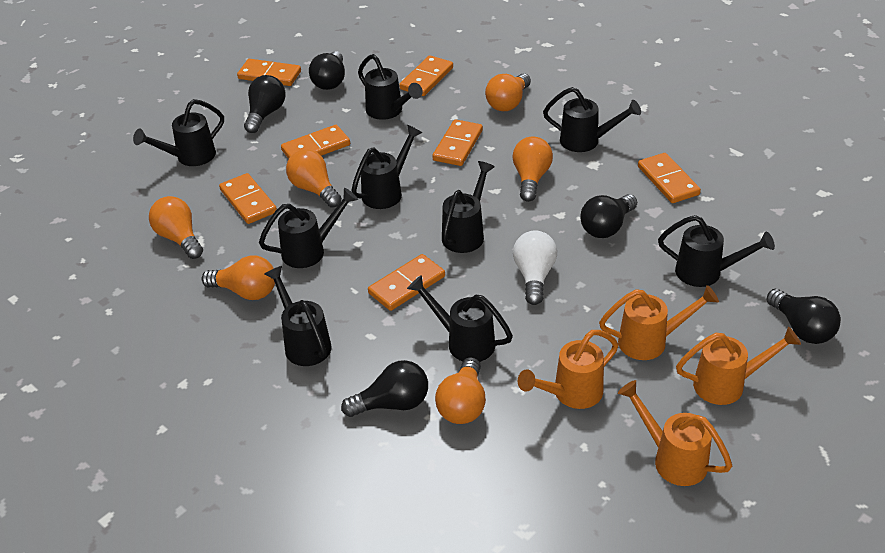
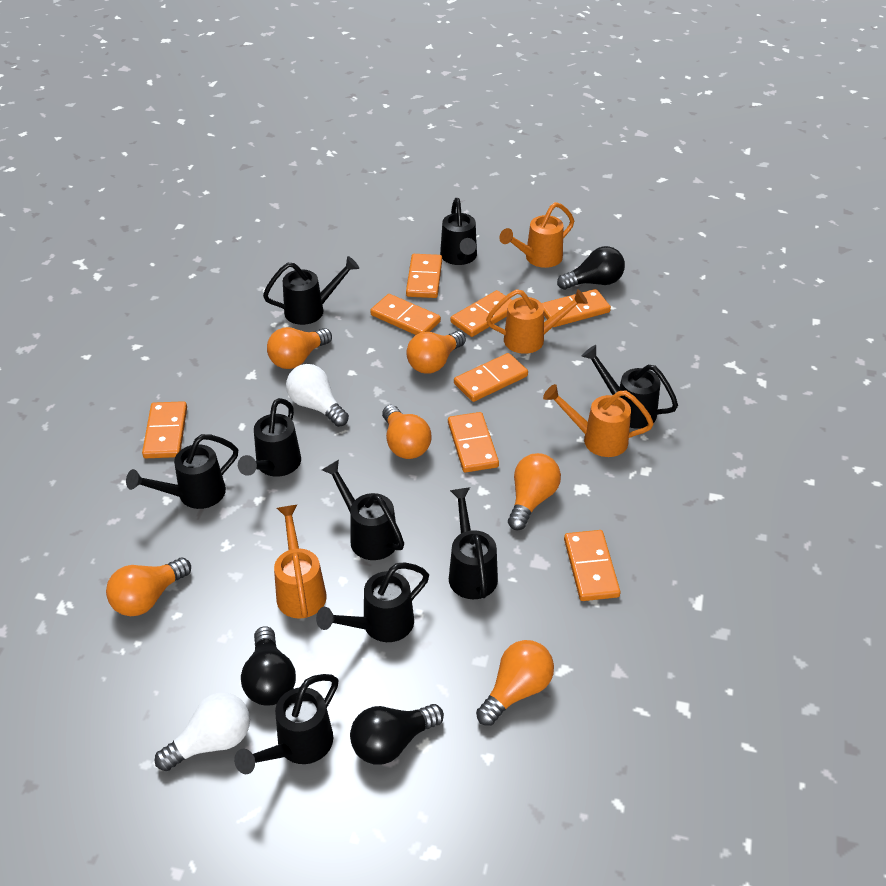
black light bulb: 5 -> 3
orange domino: 7 -> 8
white light bulb: 1 -> 2

